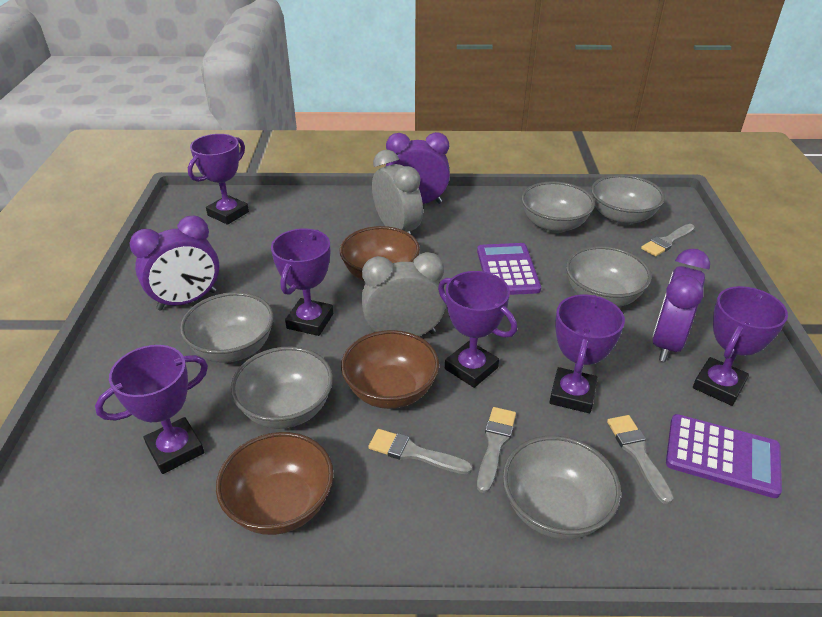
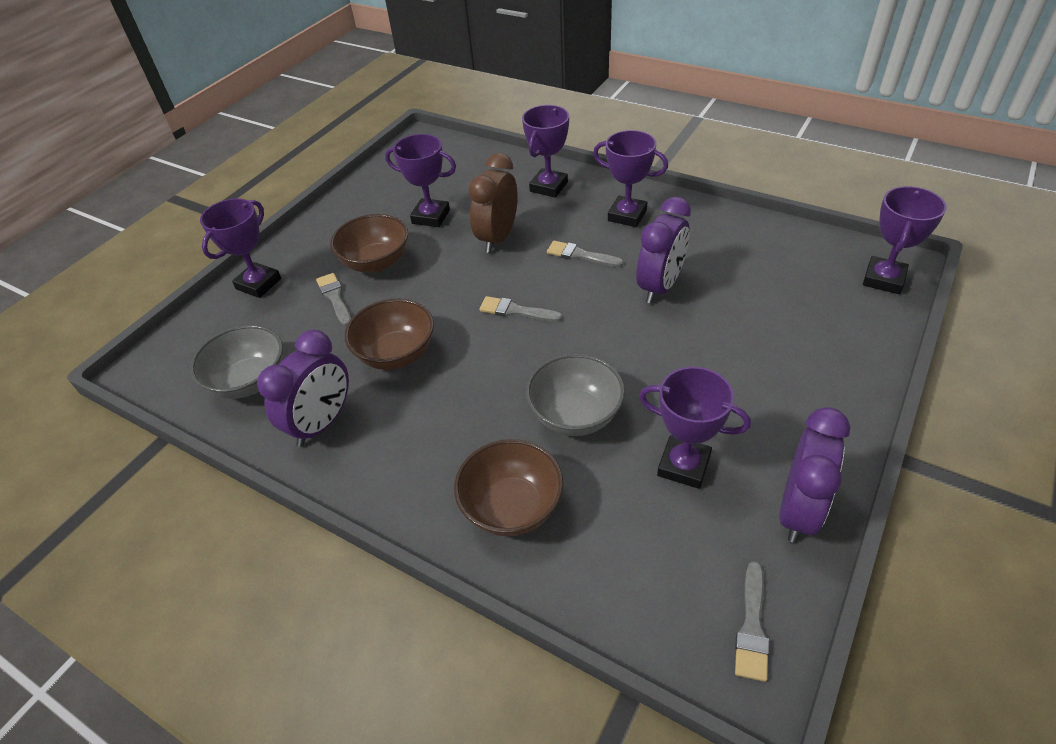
brown clock: 0 -> 1
grey bowl: 6 -> 2
grey clock: 2 -> 0
purple calculator: 2 -> 0

